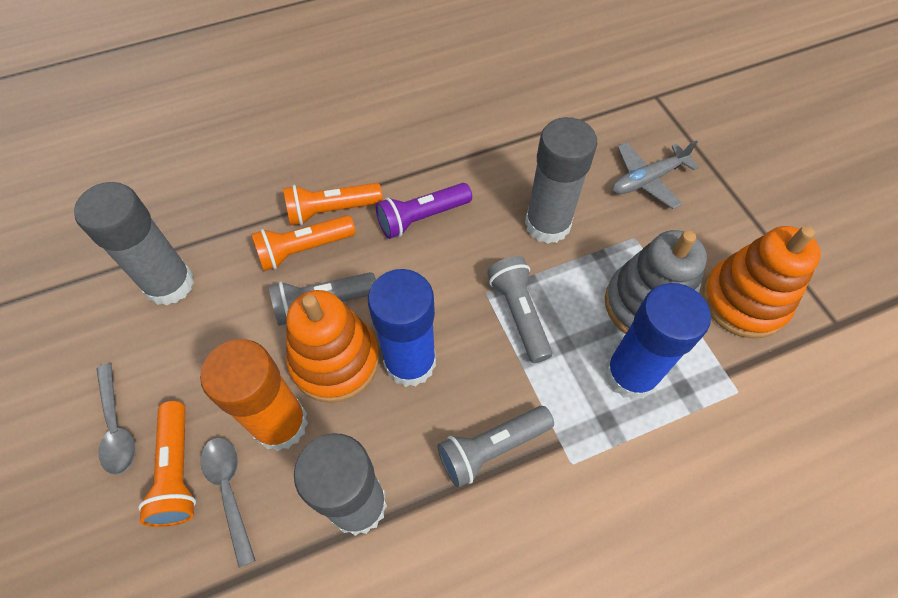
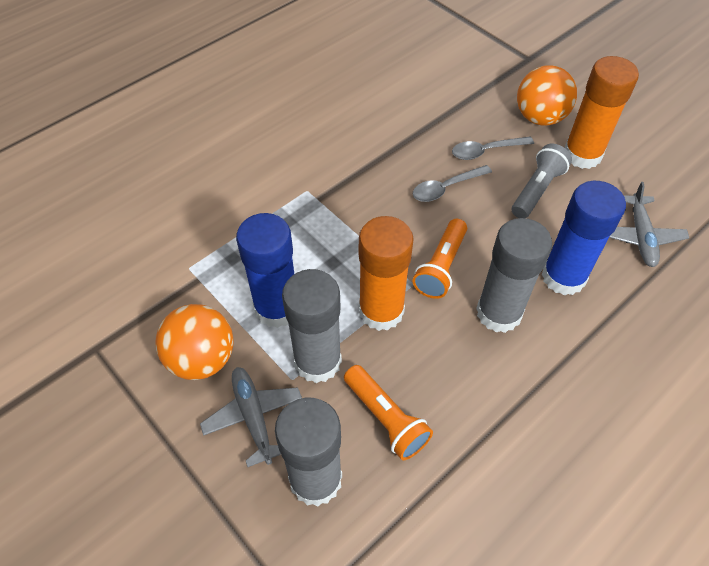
grey flashlight: 3 -> 1
grey plane: 1 -> 2
grey stacking toy: 1 -> 0
orange ball: 0 -> 2
orange flashlight: 3 -> 2
orange glue stick: 1 -> 2
orange stacking toy: 2 -> 0
purple flashlight: 1 -> 0

